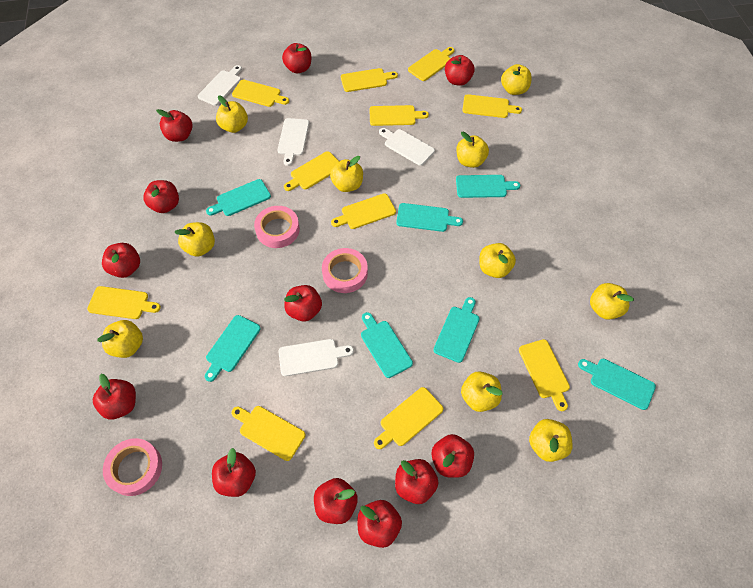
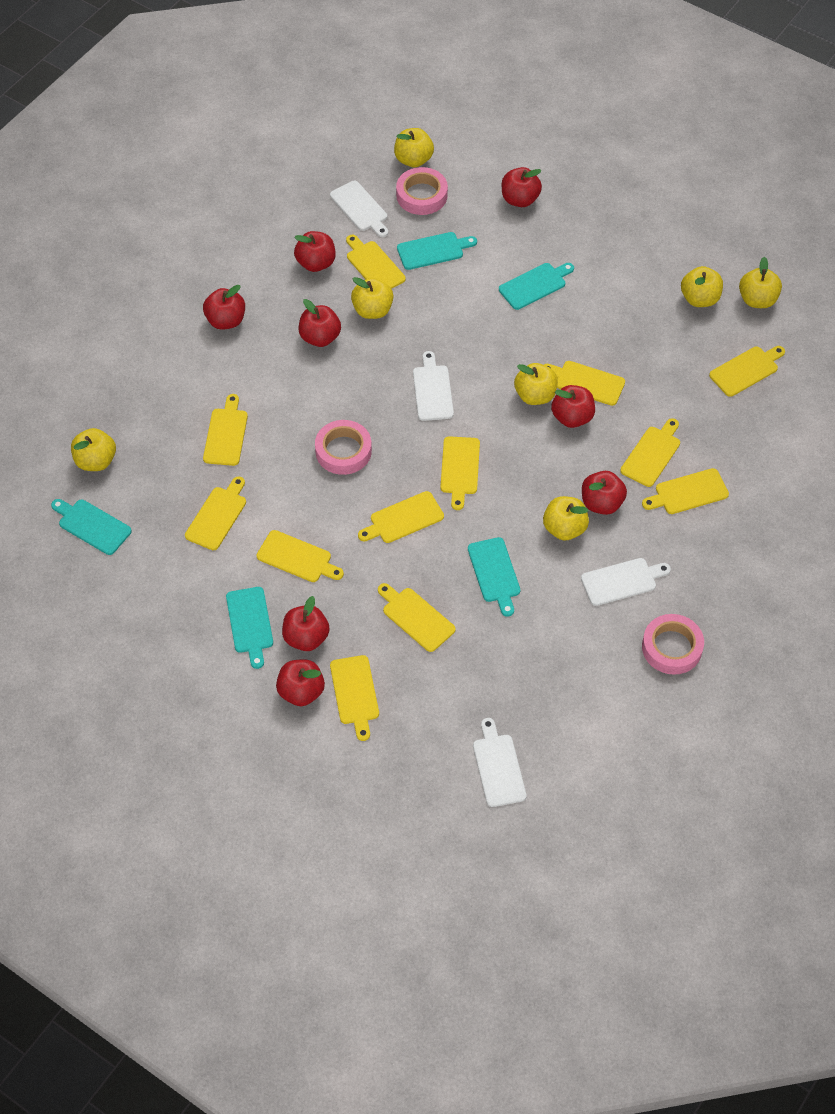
red apple: 12 -> 8
turquoise cutting board: 7 -> 5
yellow apple: 10 -> 7
yellow cutting board: 11 -> 12

